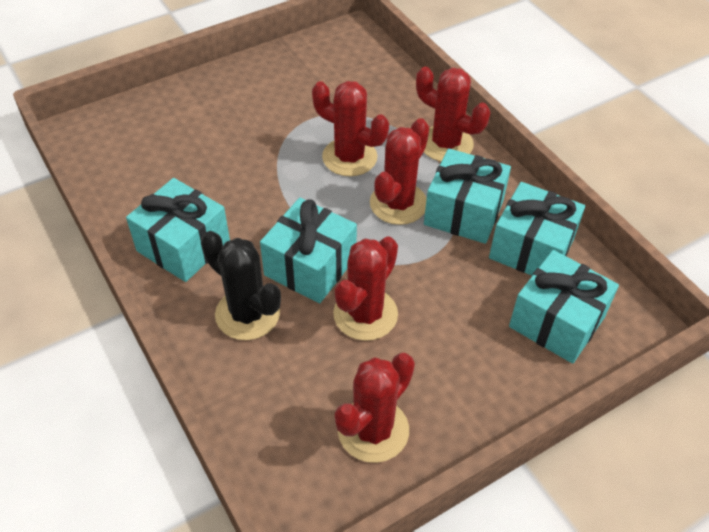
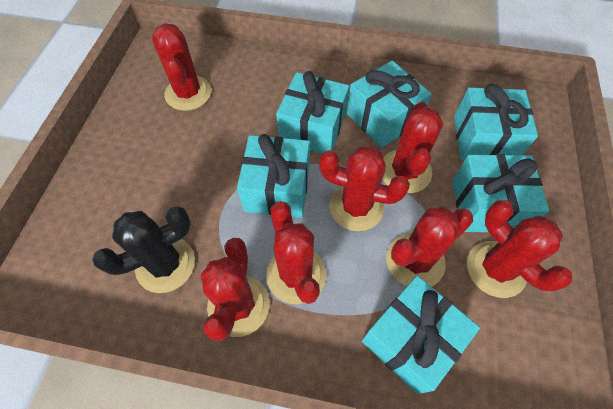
red cactus: 5 -> 7
turquoise gift: 5 -> 6

